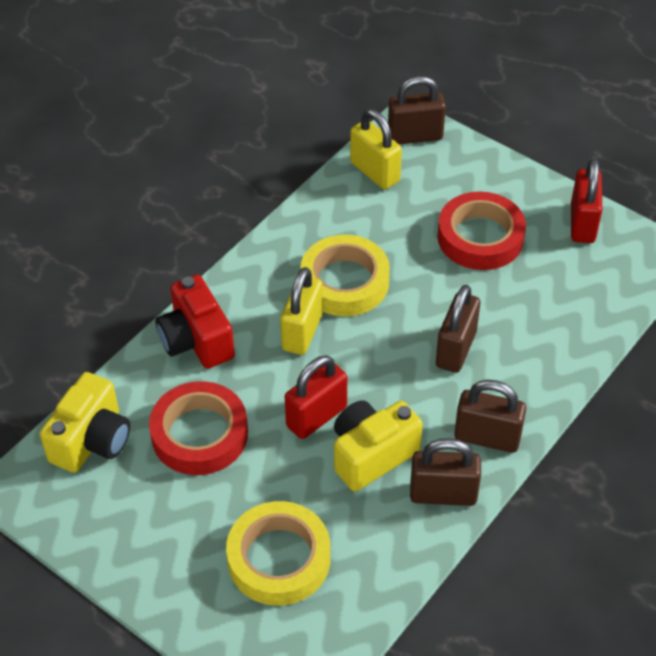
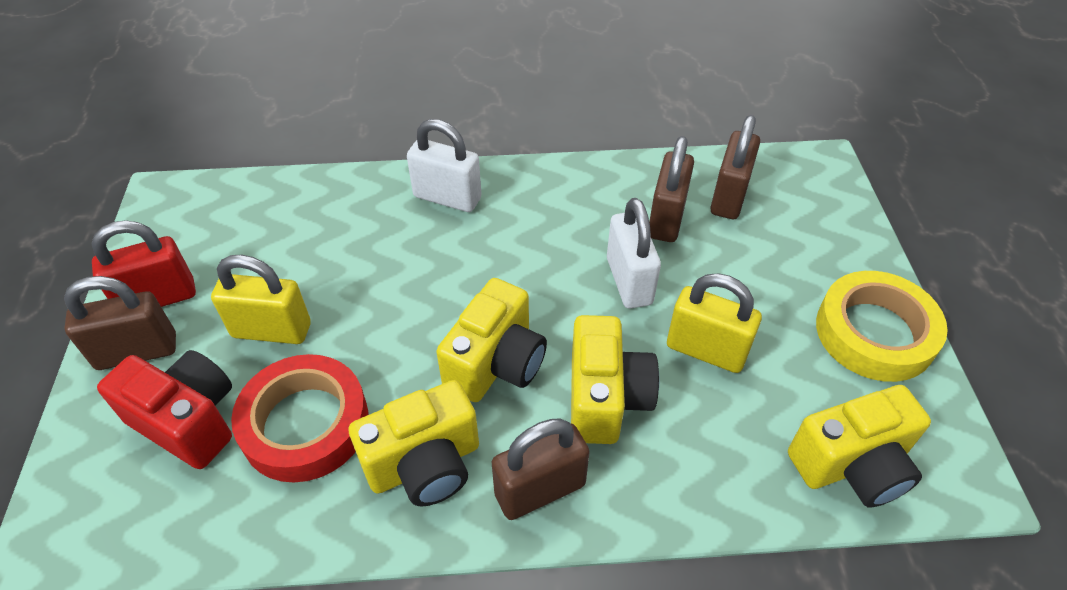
red padlock: 2 -> 1
red tape: 2 -> 1
white padlock: 0 -> 2
yellow camera: 2 -> 4
yellow tape: 2 -> 1

